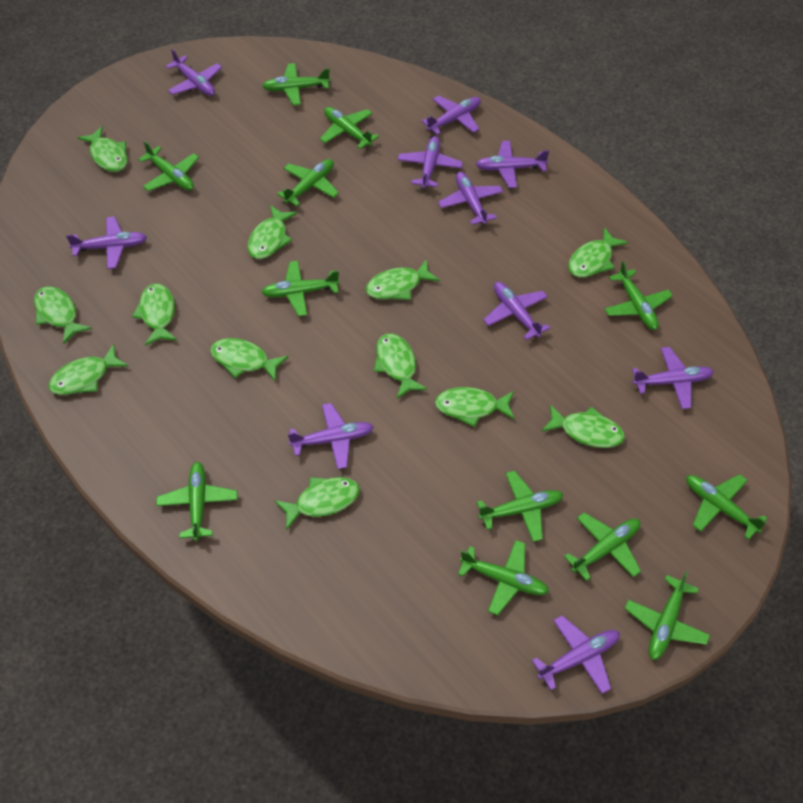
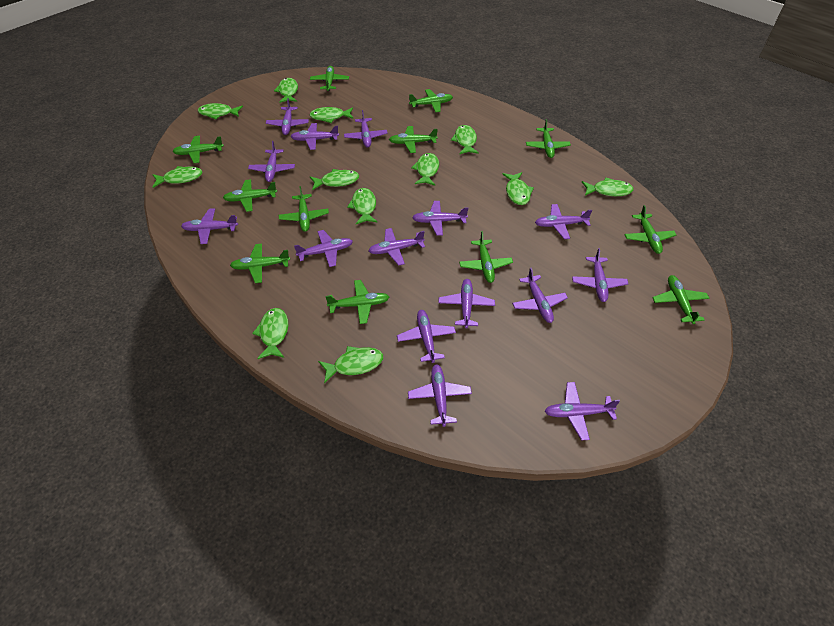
purple plane: 10 -> 15

